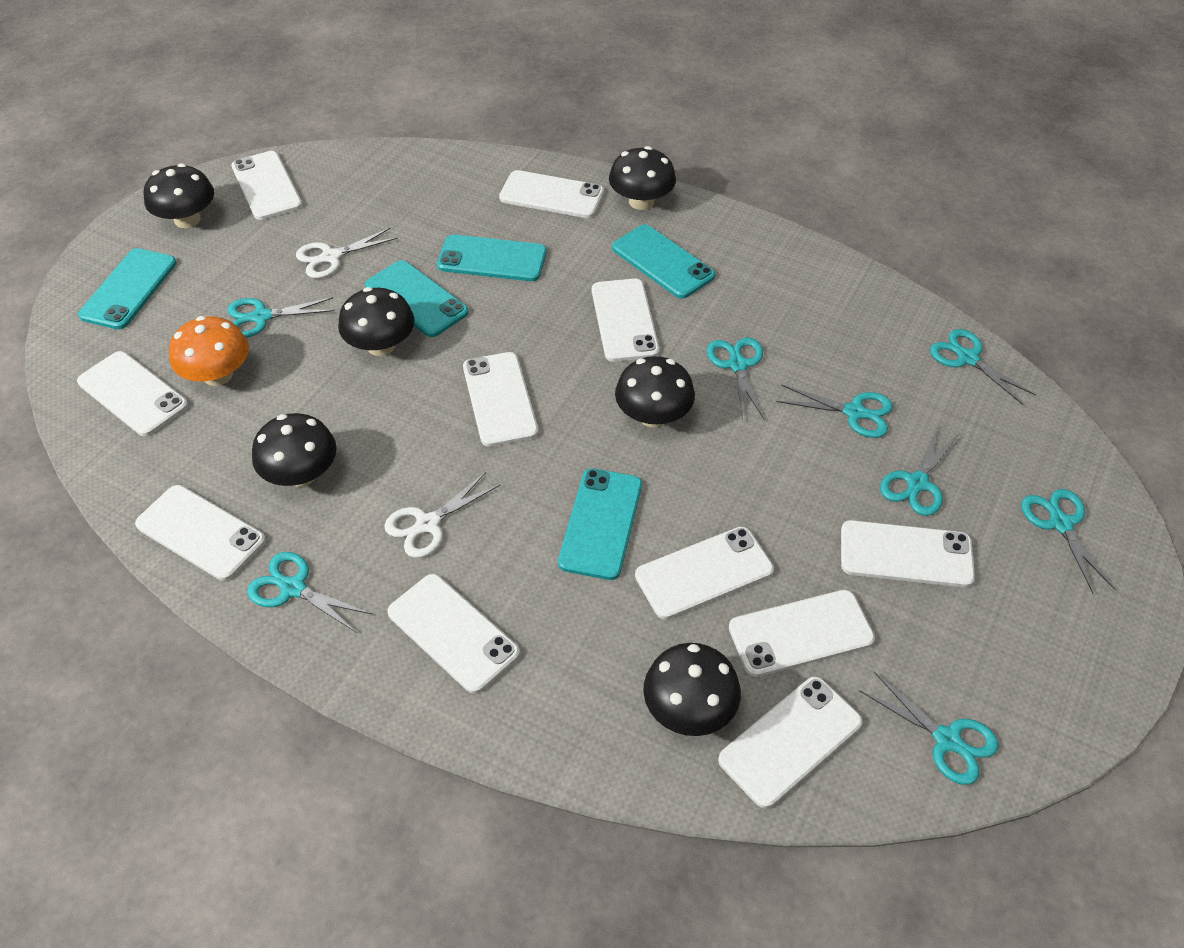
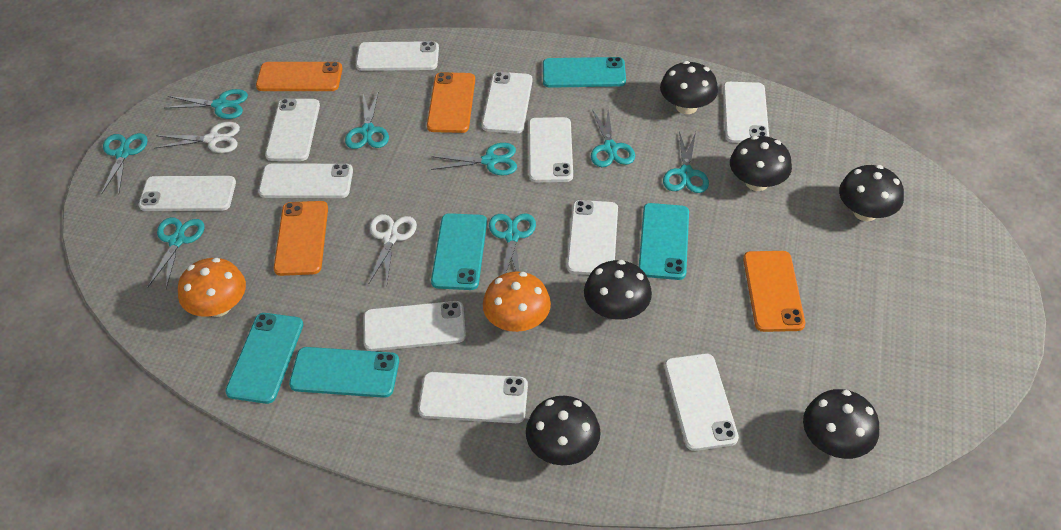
orange mushroom: 1 -> 2
orange phone: 0 -> 4

